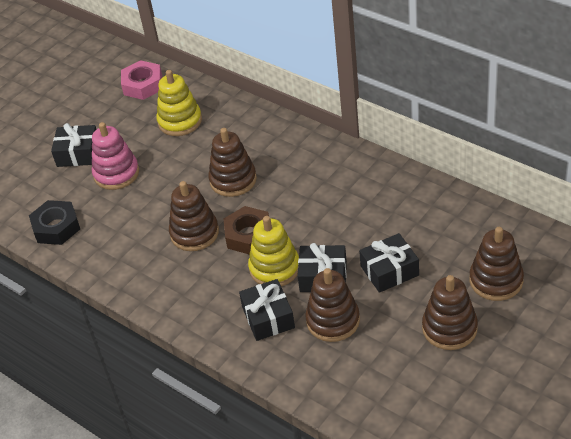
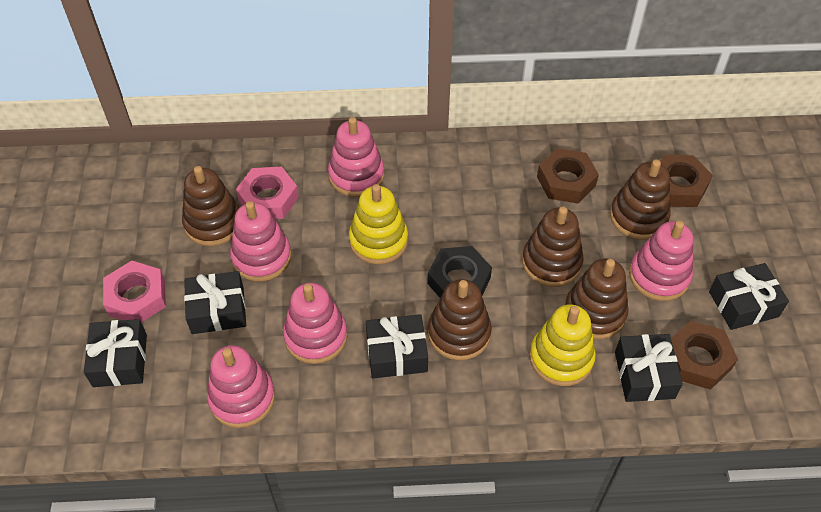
black gift: 4 -> 5
brown nut: 1 -> 3
pink nut: 1 -> 2
pink stacking toy: 1 -> 5

